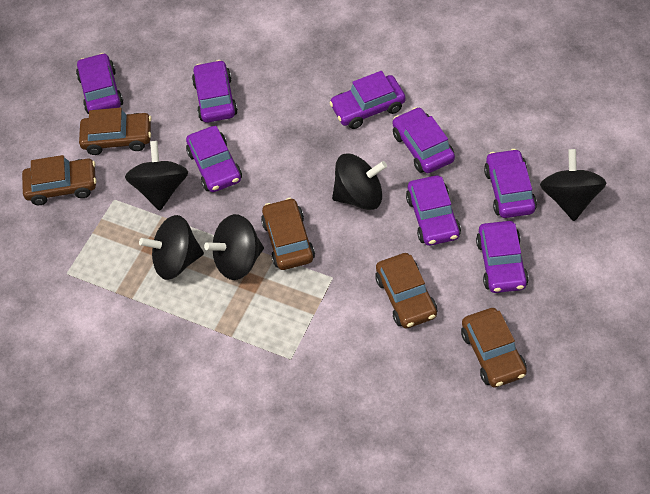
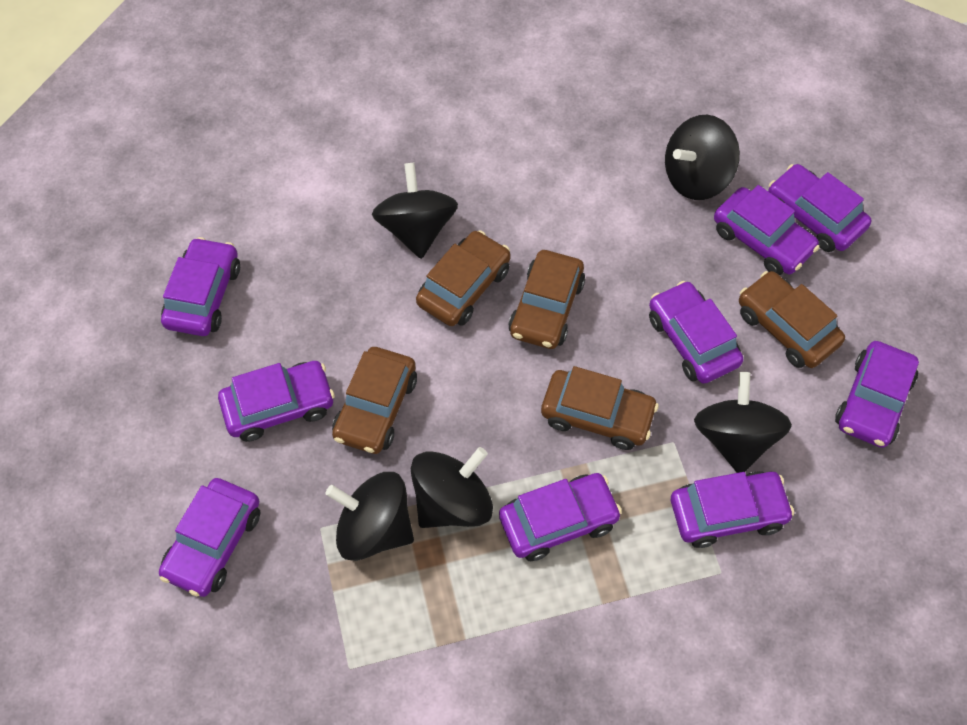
purple car: 8 -> 9

